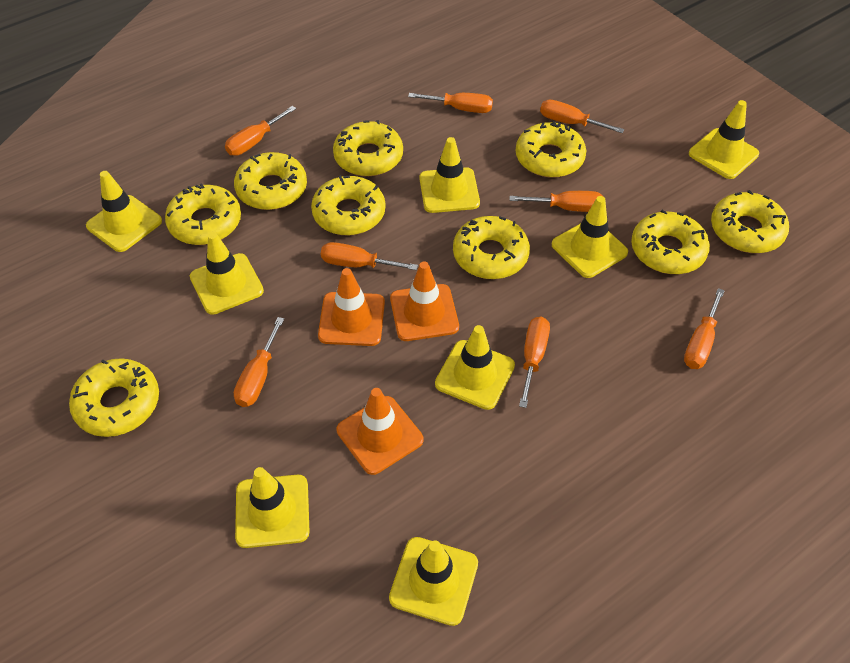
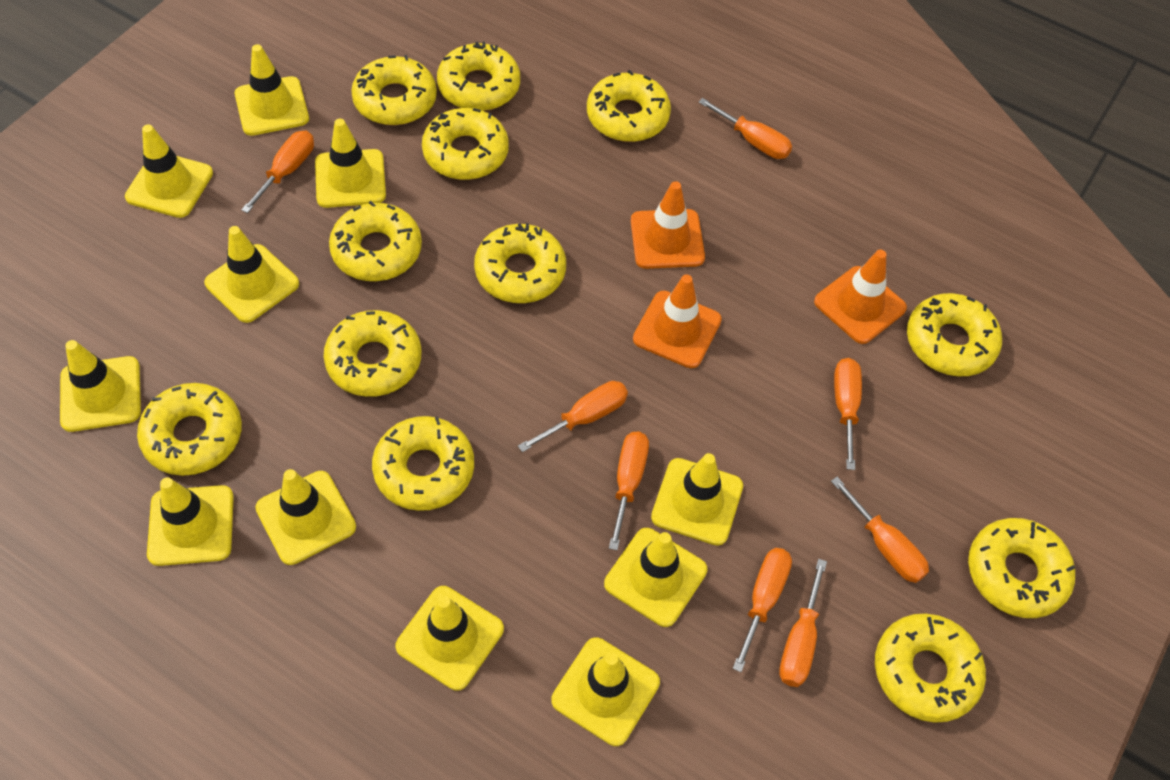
yellow donut: 9 -> 12
yellow traffic cone: 8 -> 11

